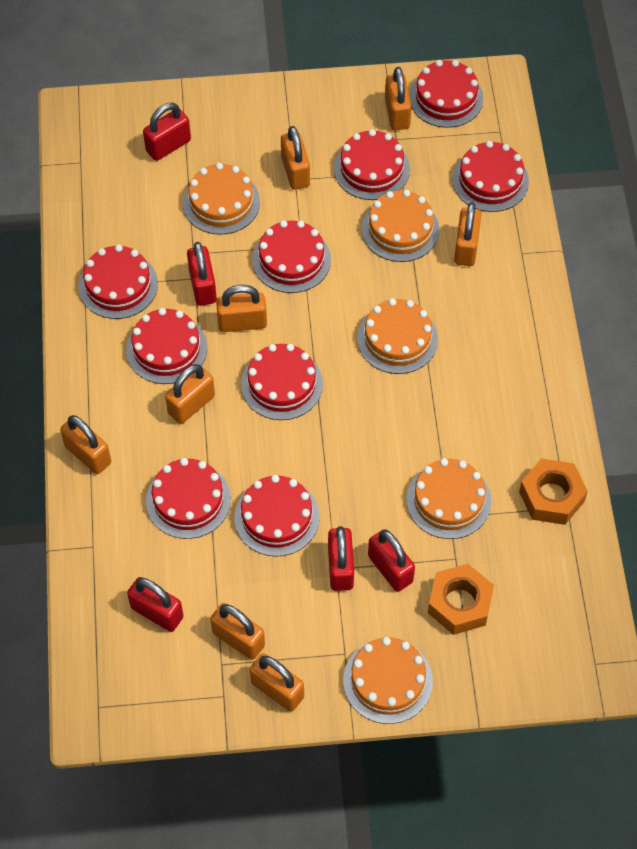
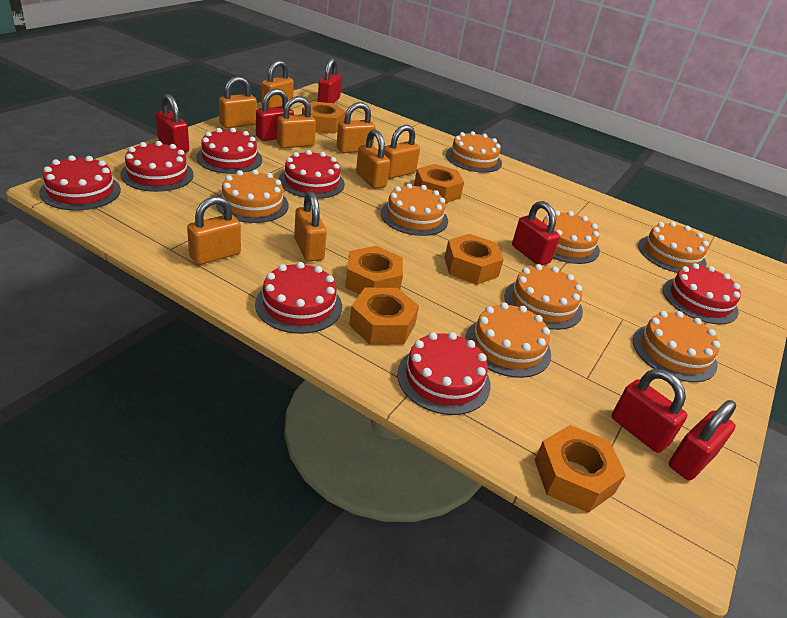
orange cake: 5 -> 8
orange nut: 2 -> 6
red cake: 9 -> 7
red padlock: 5 -> 6

